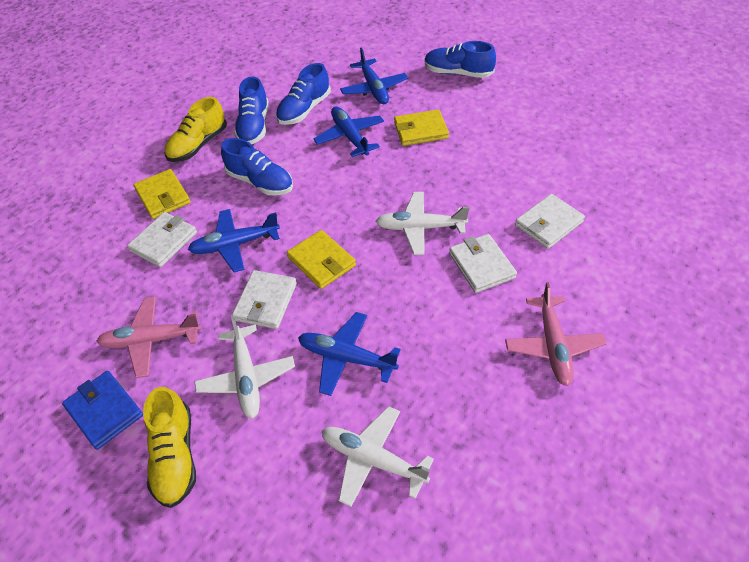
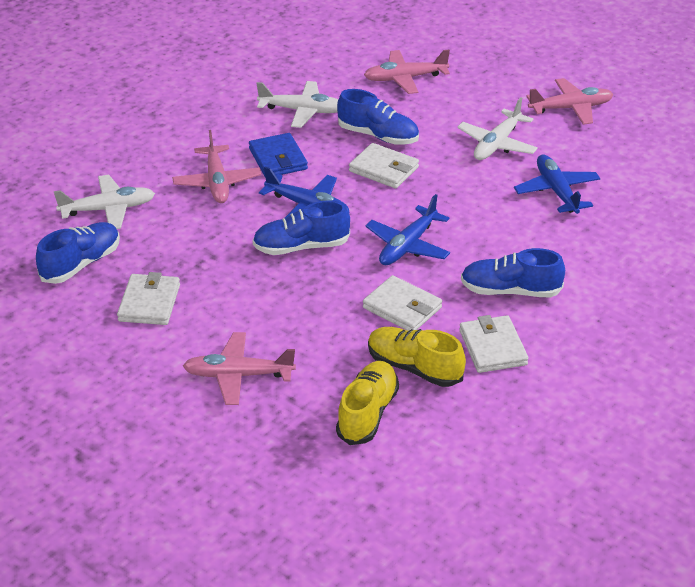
blue plane: 4 -> 3
pink plane: 2 -> 4
yellow wallet: 3 -> 0

